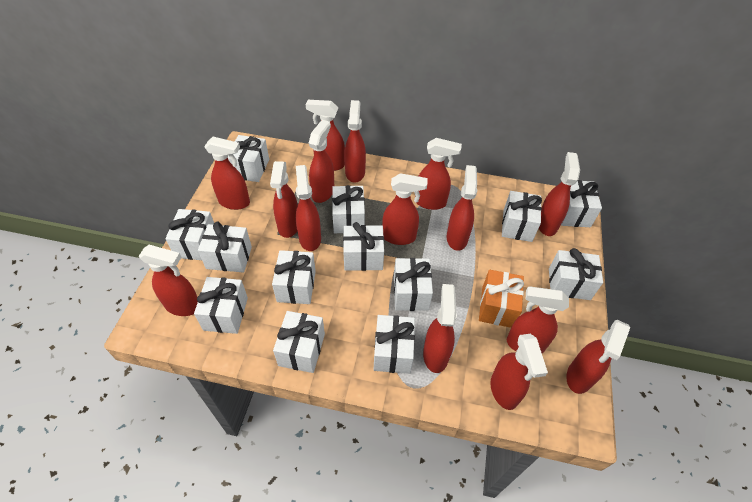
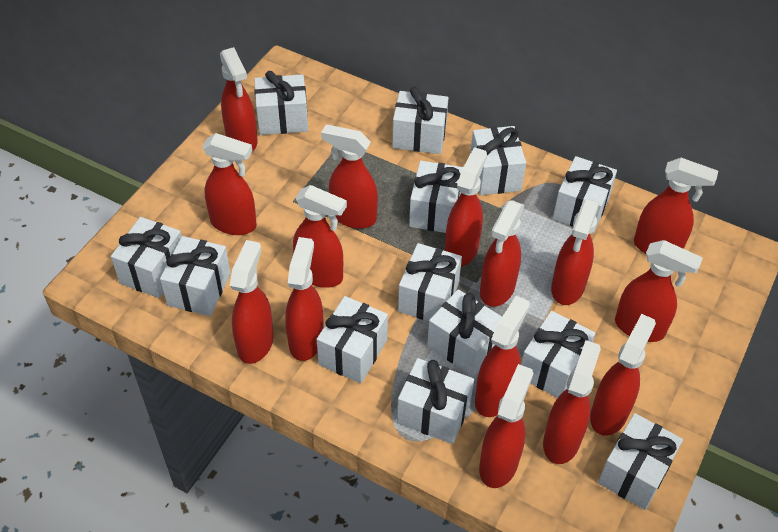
orange gift: 1 -> 0

